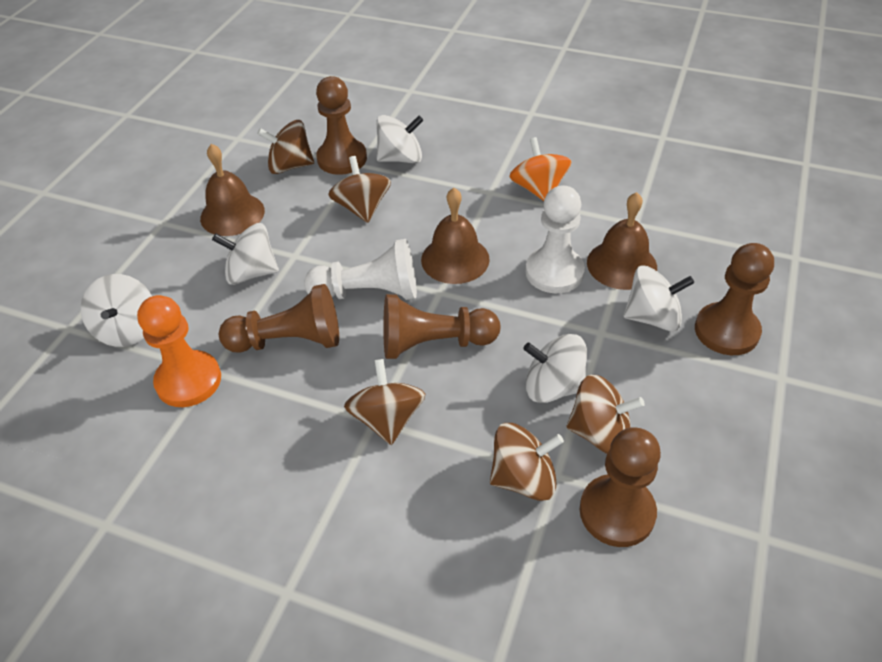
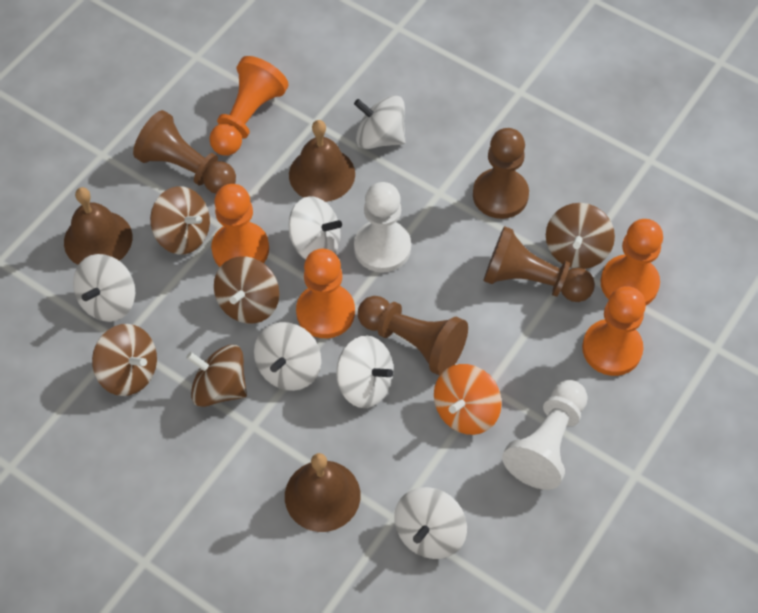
brown pawn: 5 -> 4
orange pawn: 1 -> 5
white spinning top: 5 -> 6

